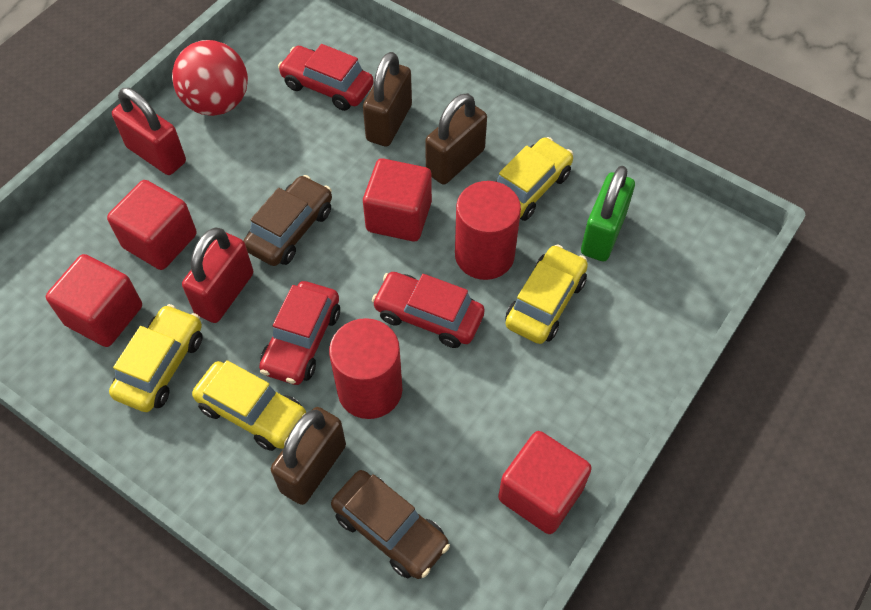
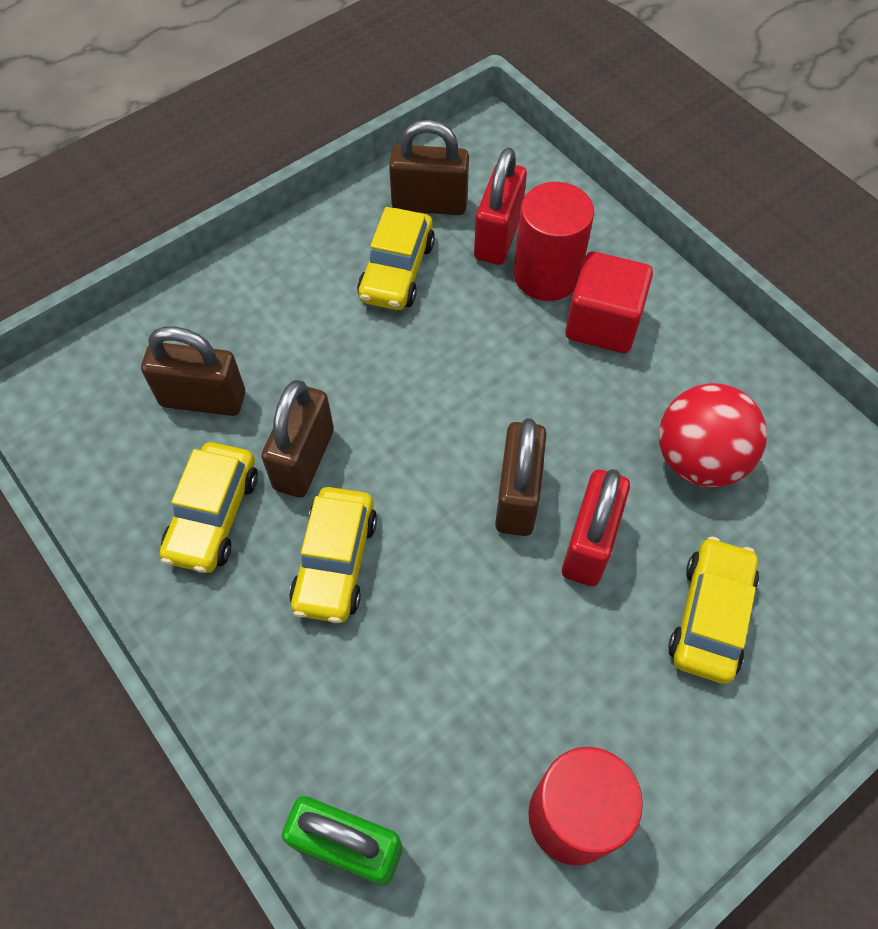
brown car: 2 -> 0
brown padlock: 3 -> 4
red car: 3 -> 0
red cube: 4 -> 1

